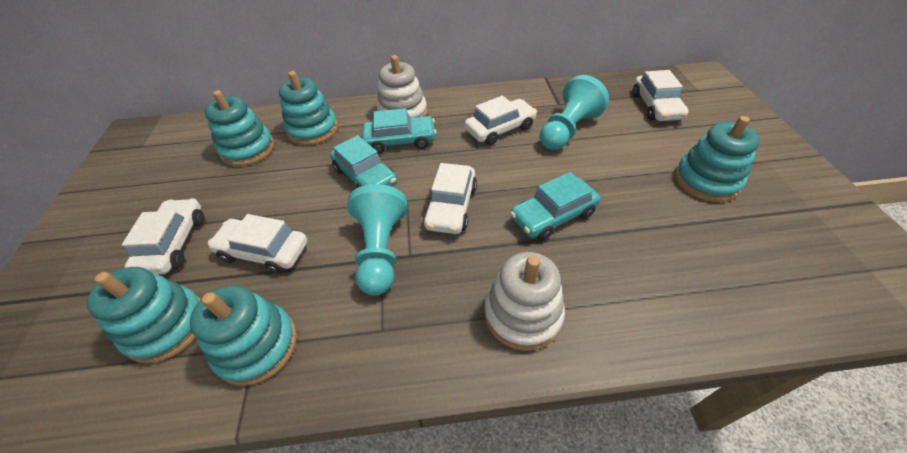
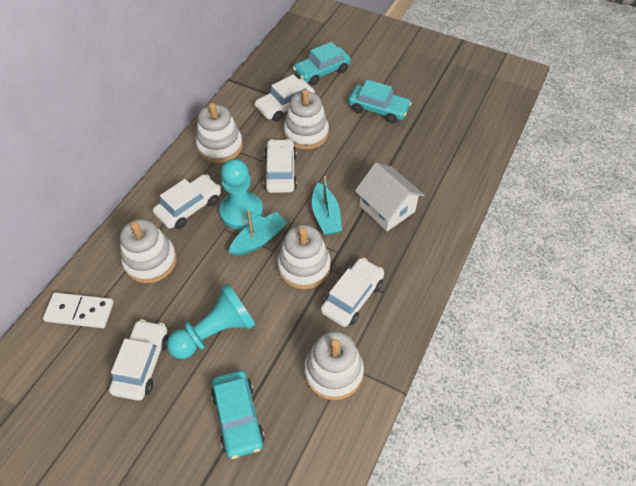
turquoise boat: 0 -> 2
turquoise stacking toy: 5 -> 0
white domino: 0 -> 1
white house: 0 -> 1
white stacking toy: 2 -> 5

